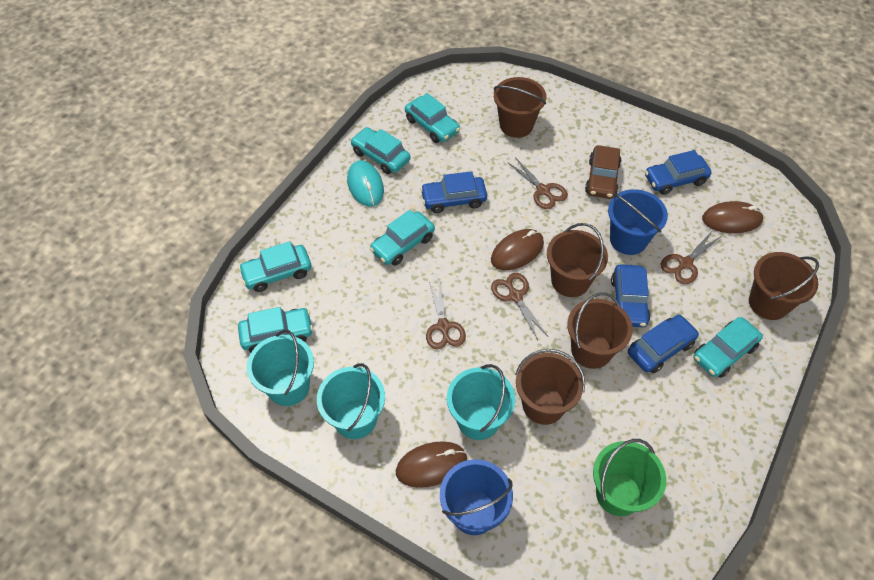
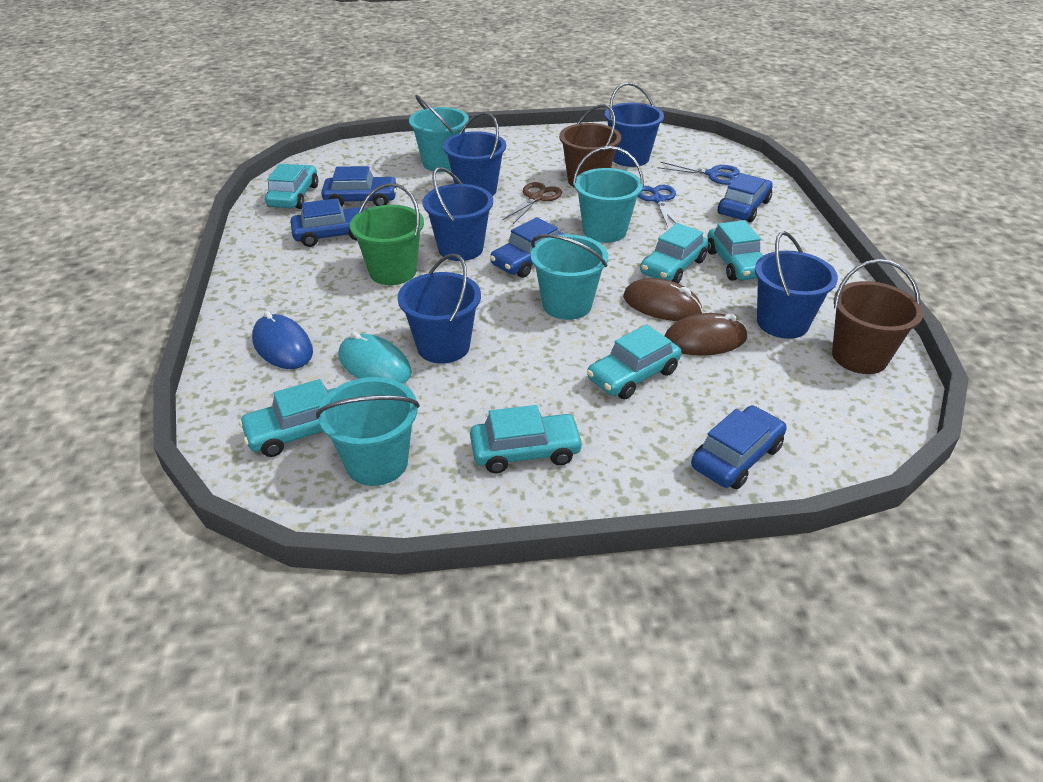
blue bucket: 2 -> 5
blue car: 4 -> 5
blue mouse: 0 -> 1
blue scissors: 0 -> 2
brown bucket: 5 -> 2
brown car: 1 -> 0
brown mouse: 3 -> 2
brown scissors: 4 -> 1
turquoise bucket: 3 -> 4

